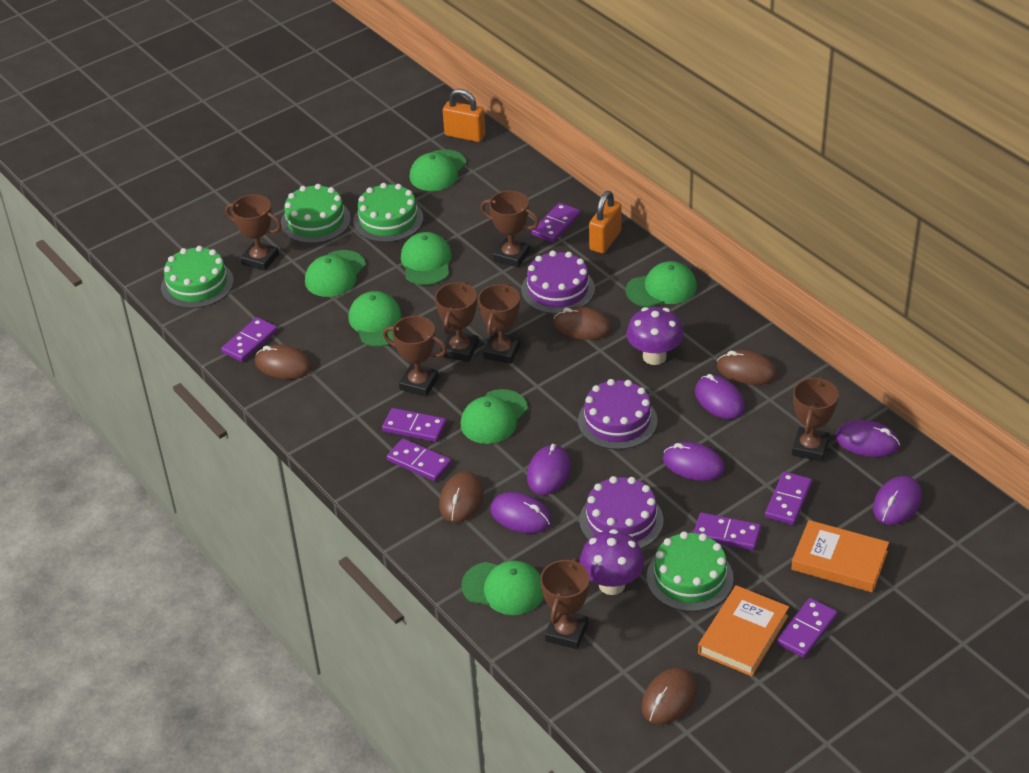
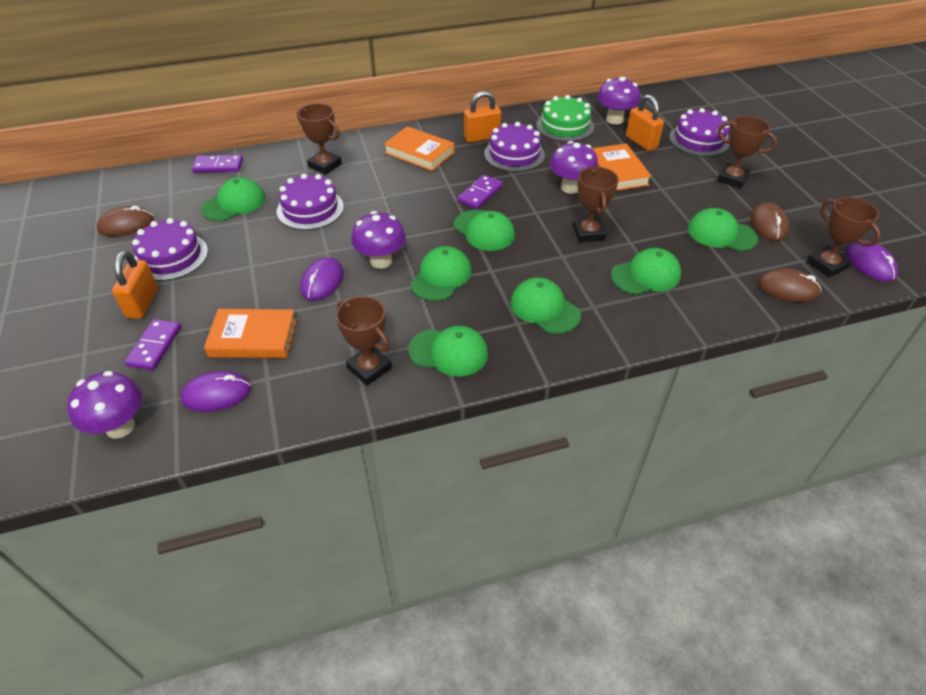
brown mouse: 5 -> 3
brown trophy: 7 -> 5
green cake: 4 -> 1
orange book: 2 -> 3
orange padlock: 2 -> 3
purple cake: 3 -> 4
purple domino: 7 -> 3
purple mouse: 6 -> 3
purple mushroom: 2 -> 4

